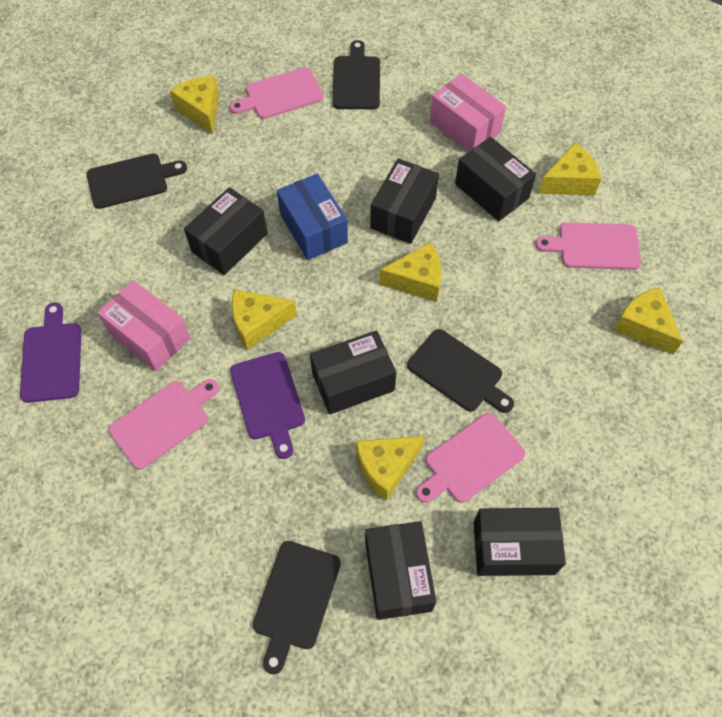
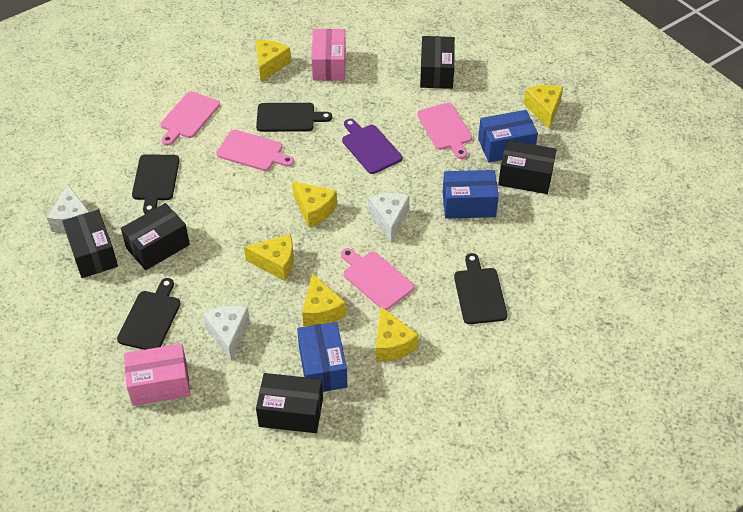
black box: 6 -> 5
blue box: 1 -> 3
purple cutting board: 2 -> 1
white cheese: 0 -> 3

